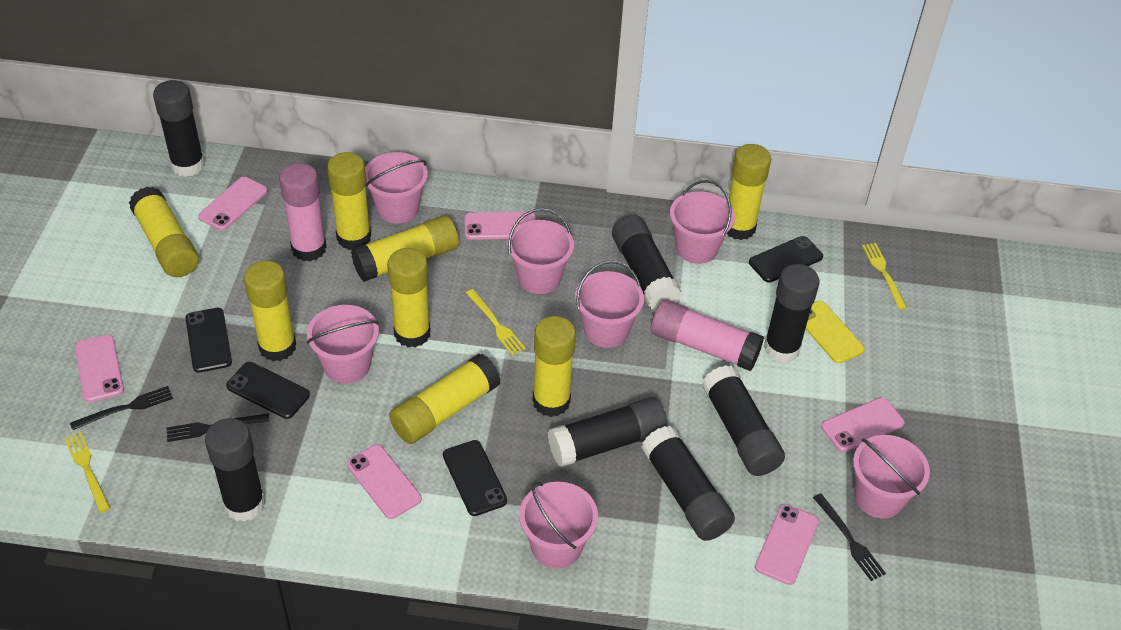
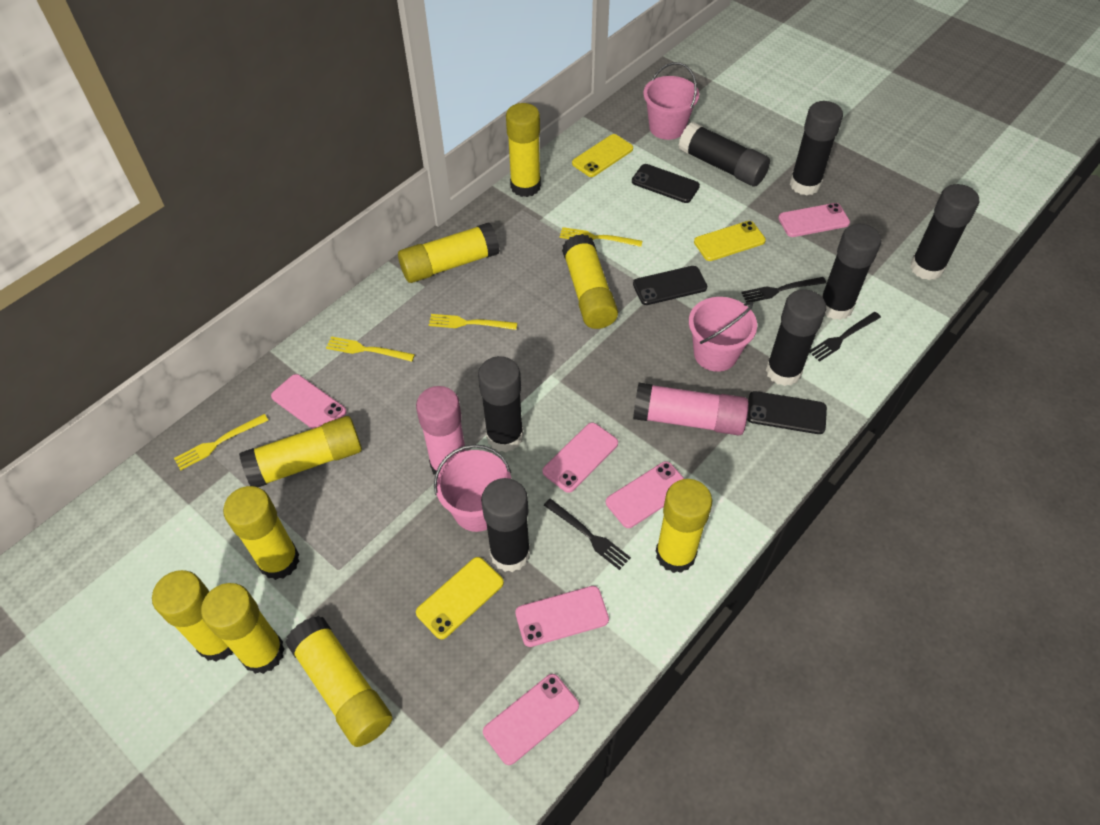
black phone: 4 -> 3
pink bucket: 7 -> 3
yellow fork: 3 -> 4
yellow glue stick: 8 -> 9
yellow phone: 1 -> 3

